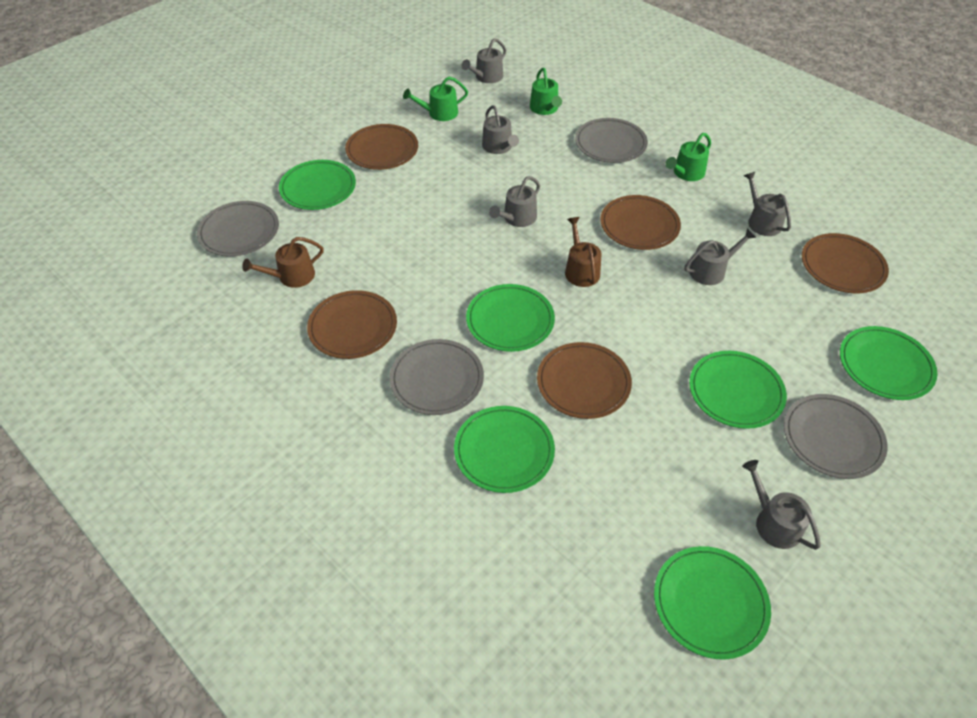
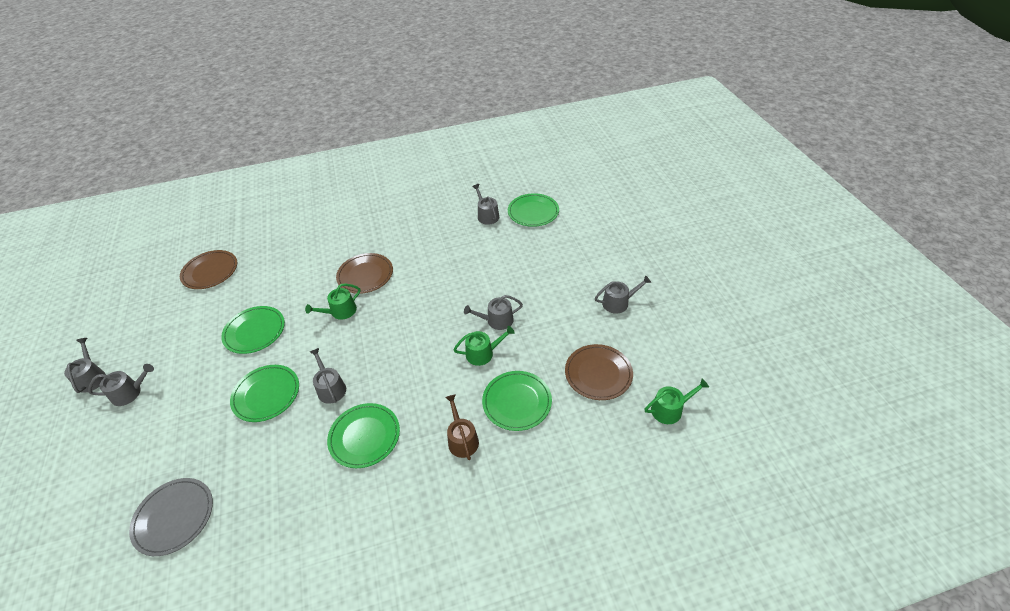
brown plate: 5 -> 3
brown watering can: 2 -> 1
green plate: 6 -> 5
grey plate: 4 -> 1

